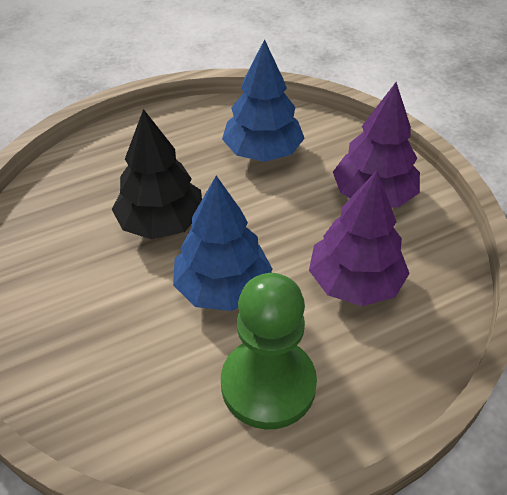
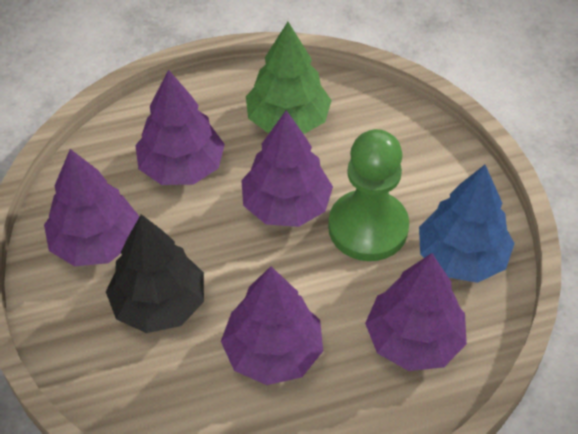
blue tree: 2 -> 1
green tree: 0 -> 1
purple tree: 2 -> 5

